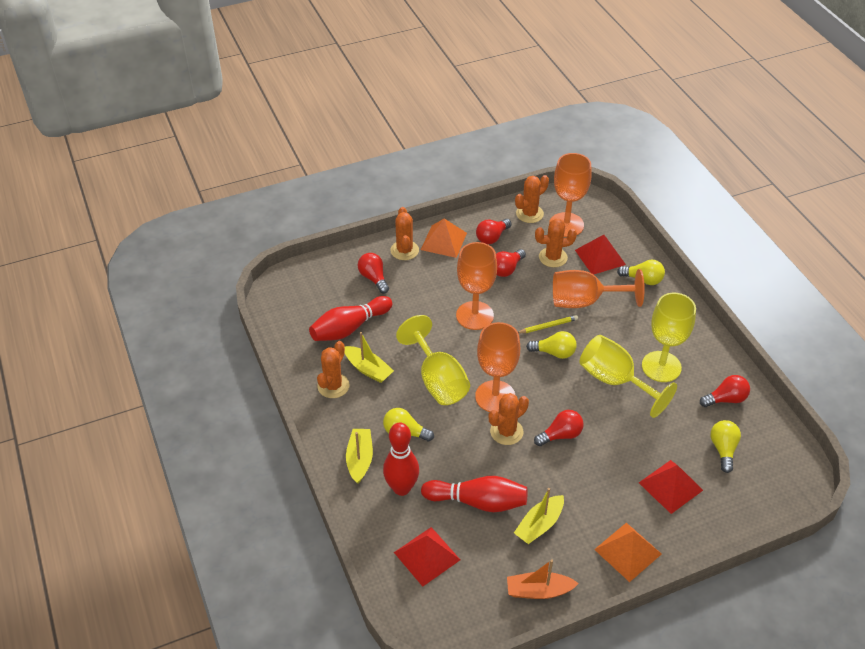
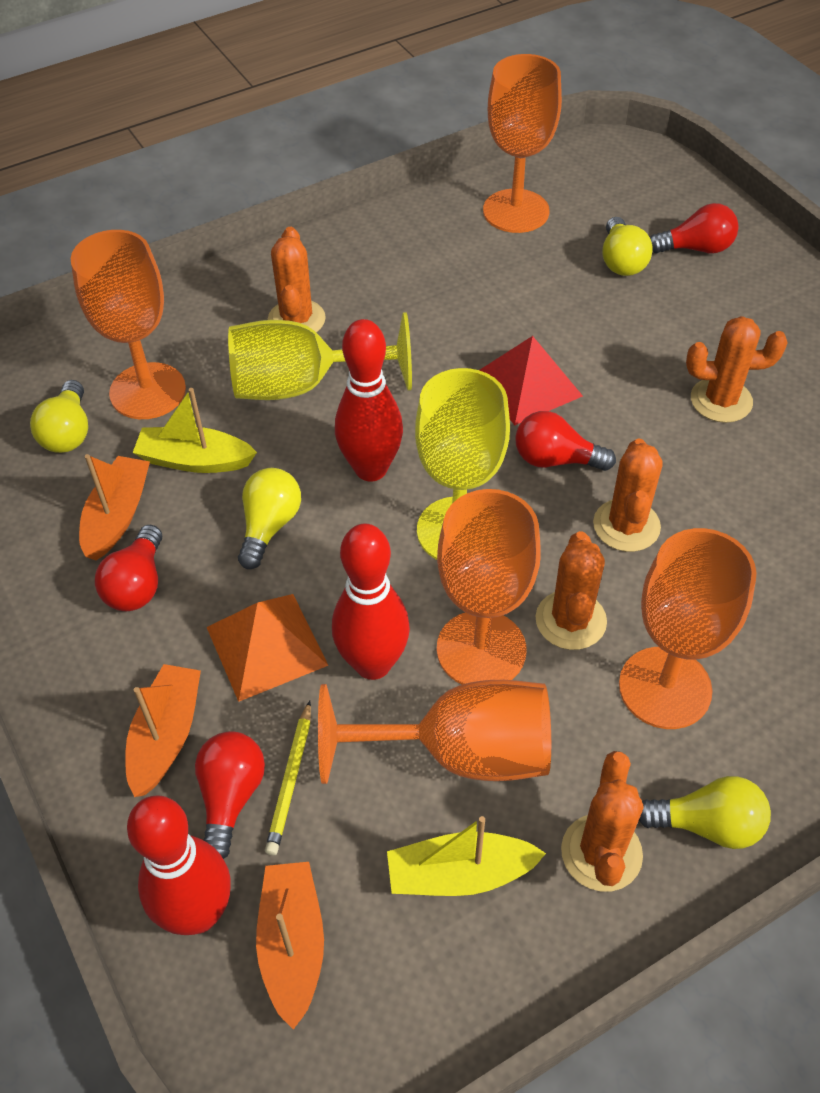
orange boat: 1 -> 3
orange goblet: 4 -> 5
orange pyramid: 2 -> 1
red light bulb: 5 -> 4
red pyramid: 3 -> 1
yellow boat: 3 -> 2
yellow goblet: 3 -> 2

